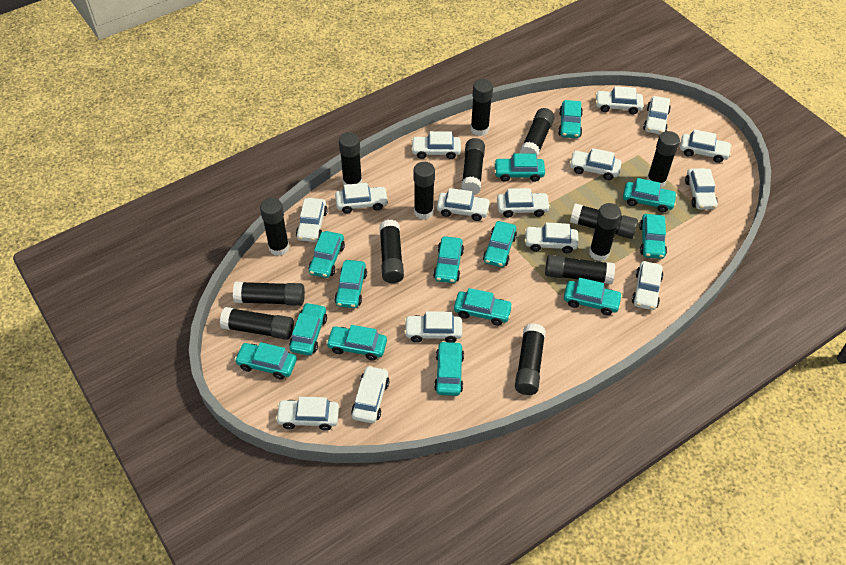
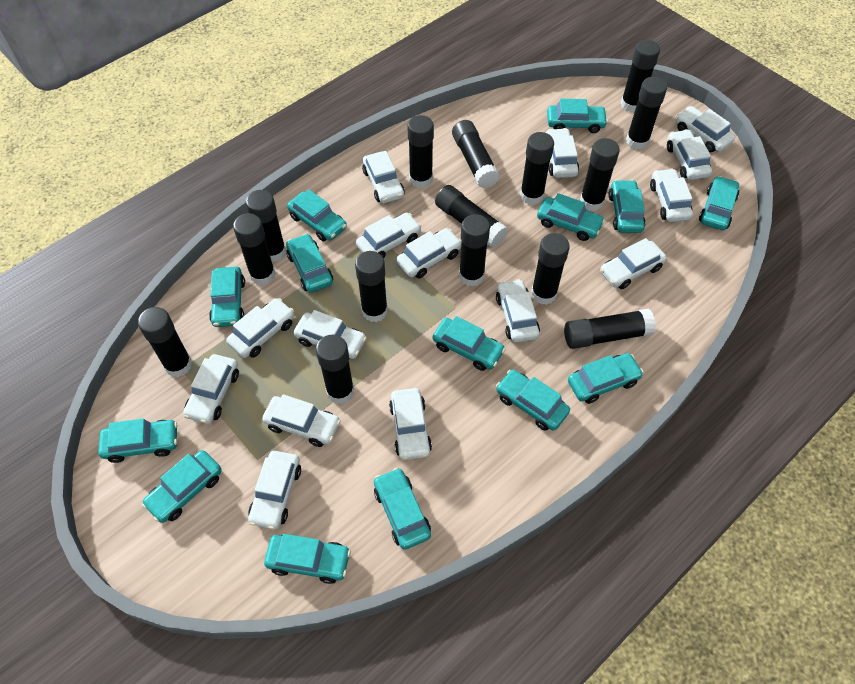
black glue stick: 14 -> 15

